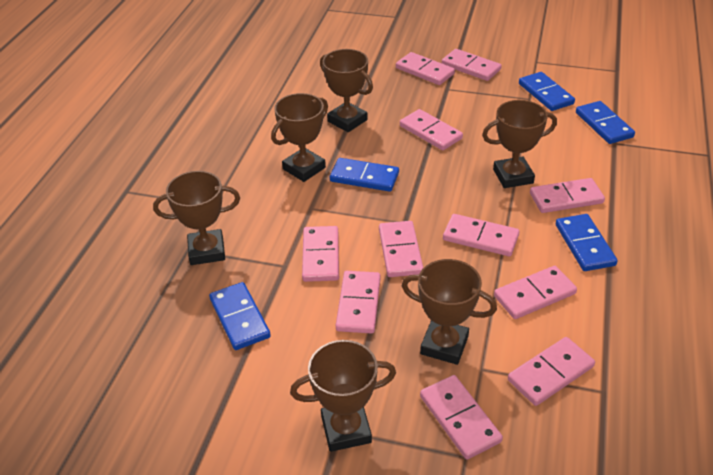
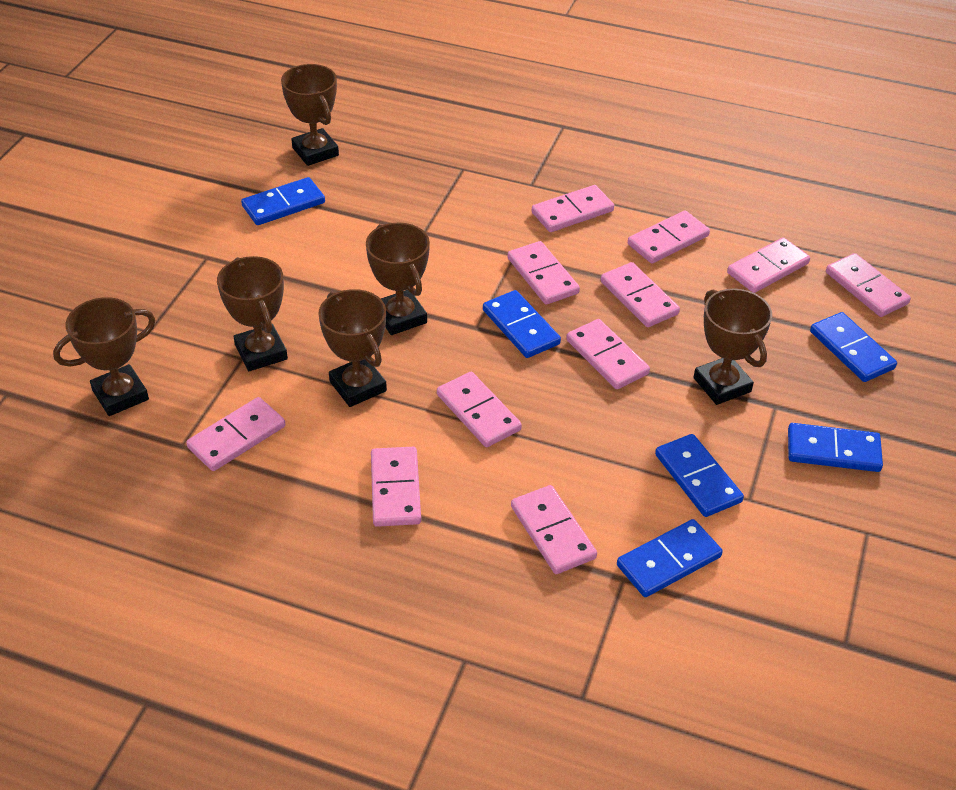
blue domino: 5 -> 6

